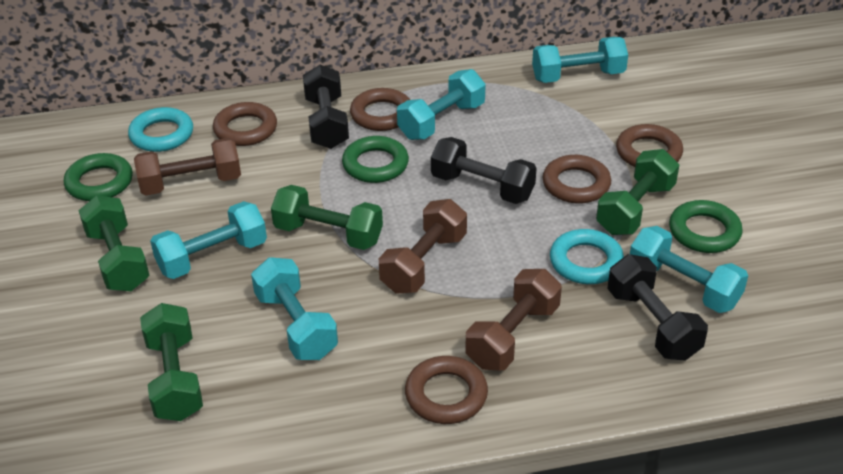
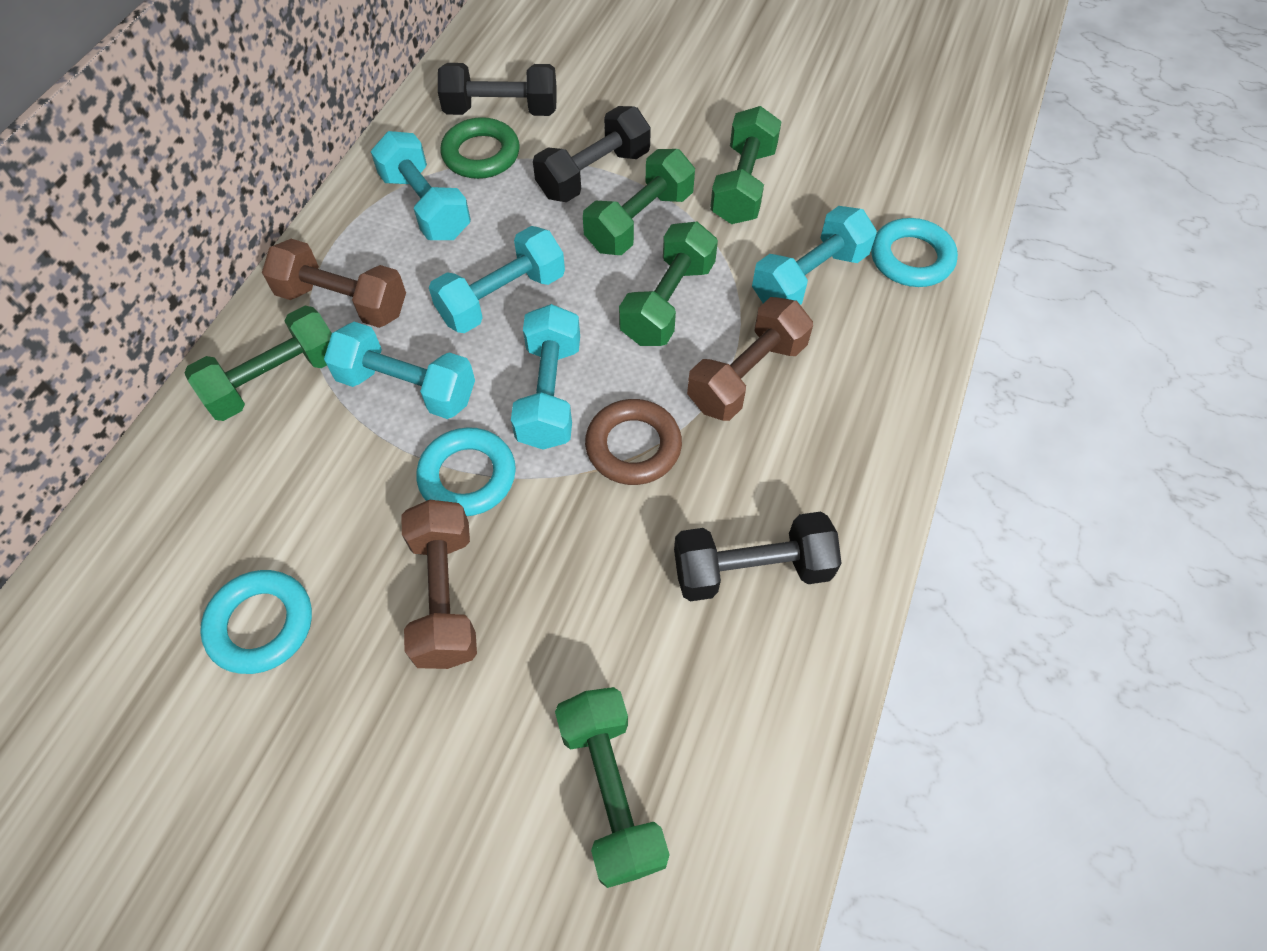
brown ring: 5 -> 1
green dumbbell: 4 -> 5
green ring: 3 -> 1
turquoise ring: 2 -> 3

